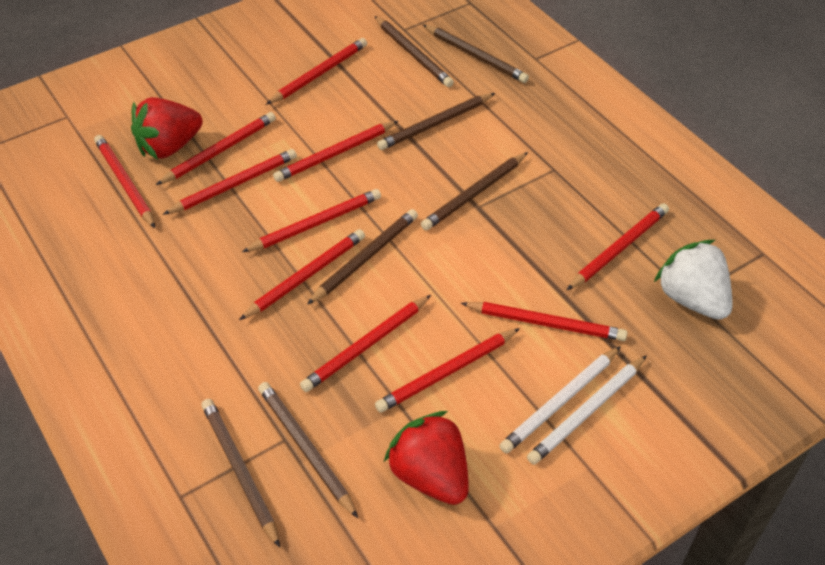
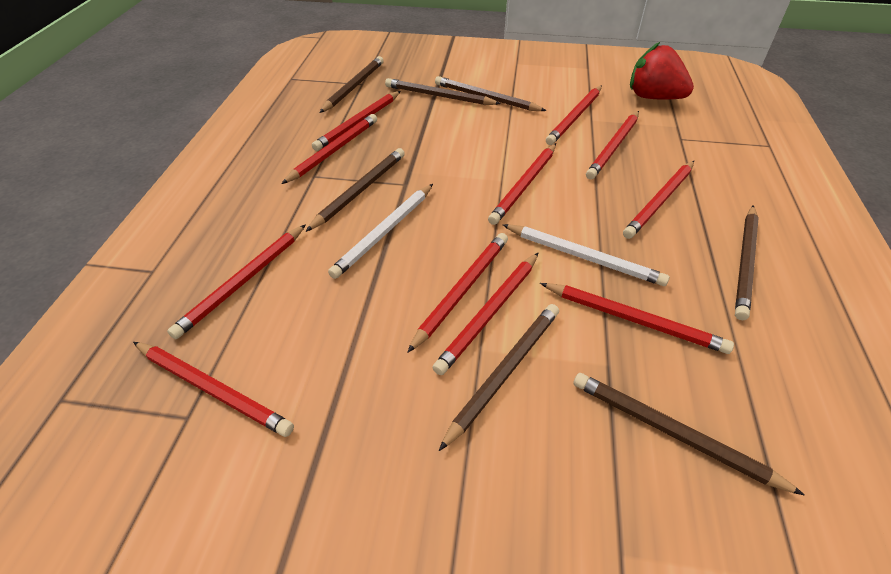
red strawberry: 2 -> 1
white strawberry: 1 -> 0

